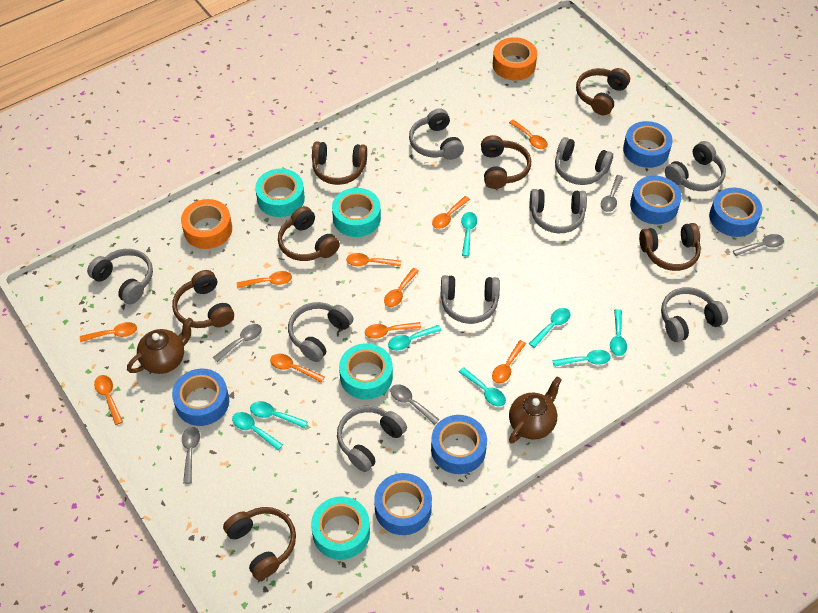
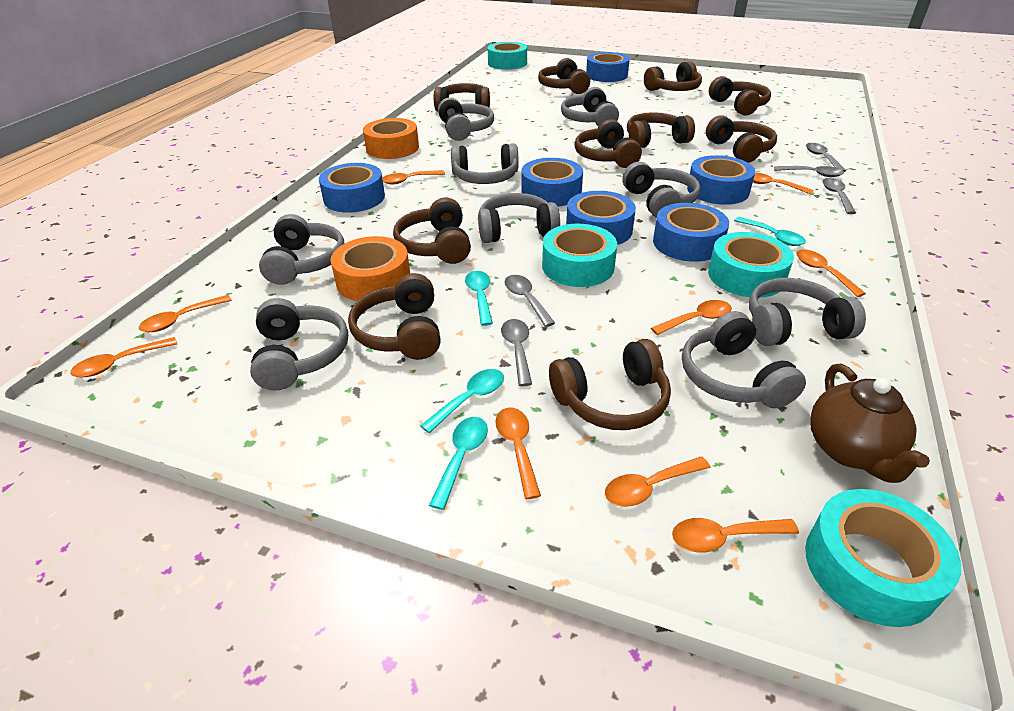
brown headphones: 7 -> 10
brown teapot: 2 -> 1
orange spoon: 10 -> 9
turquoise spoon: 8 -> 4

